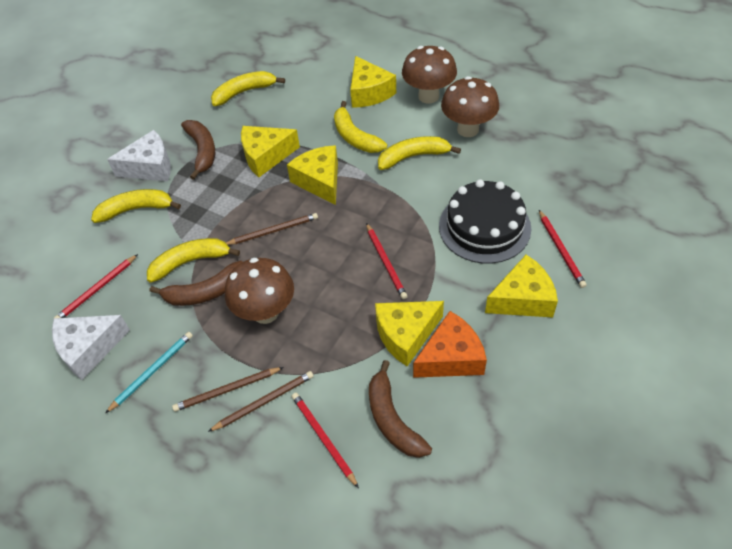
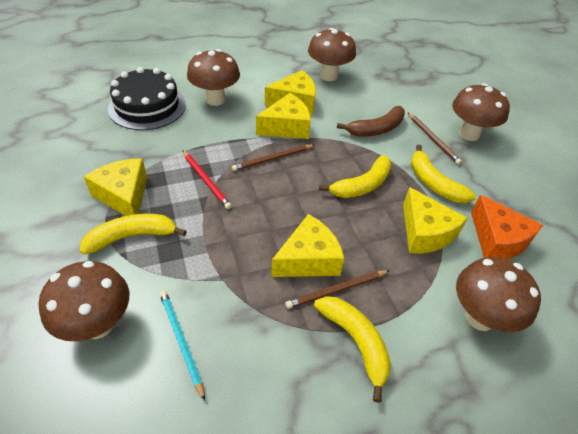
brown banana: 3 -> 1
brown mushroom: 3 -> 5
red pencil: 4 -> 1
white cheese: 2 -> 0
yellow banana: 5 -> 4

